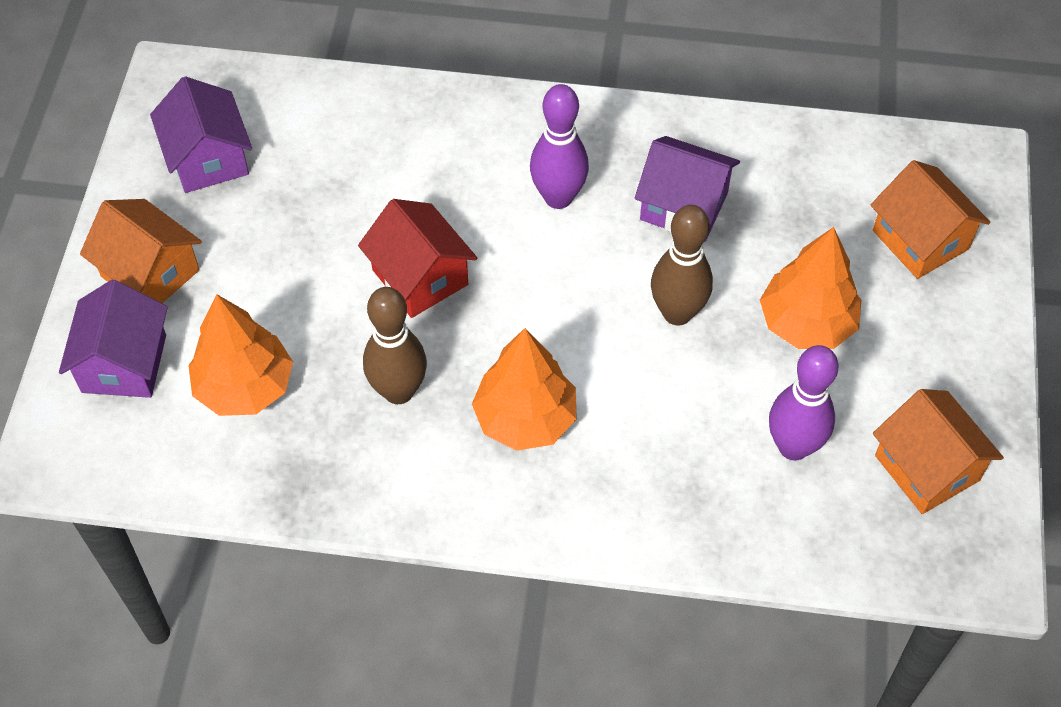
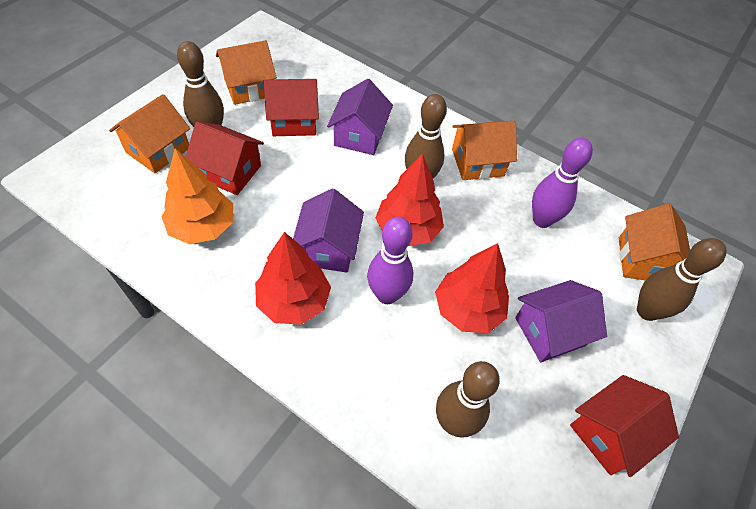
brown bowling pin: 2 -> 4
orange house: 3 -> 4
orange tree: 3 -> 1
red house: 1 -> 3
red tree: 0 -> 3

